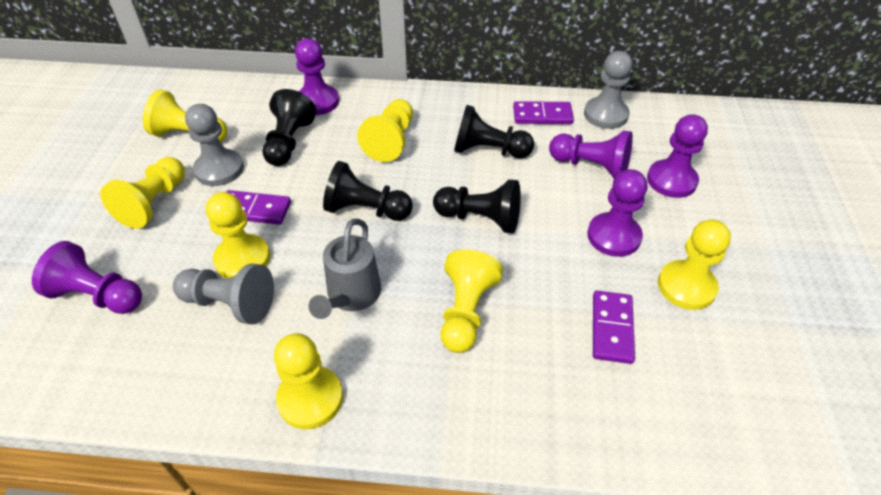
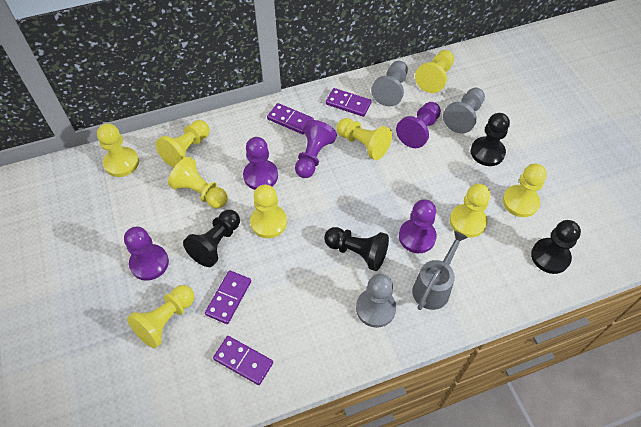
purple domino: 3 -> 4
yellow pawn: 7 -> 9

